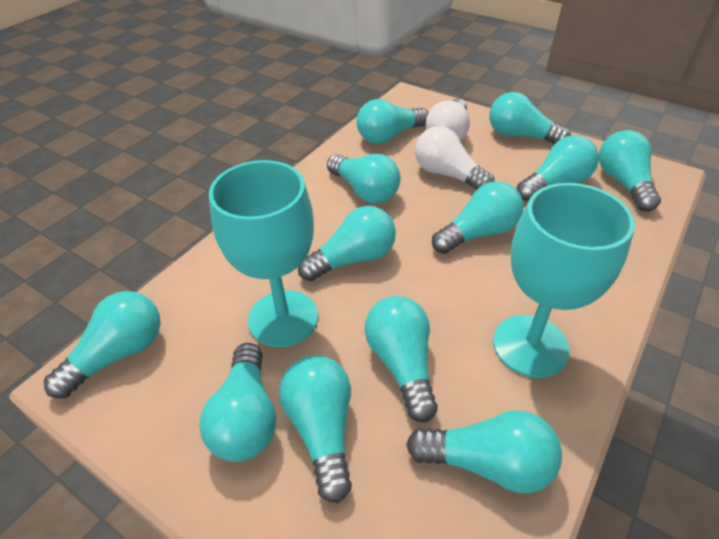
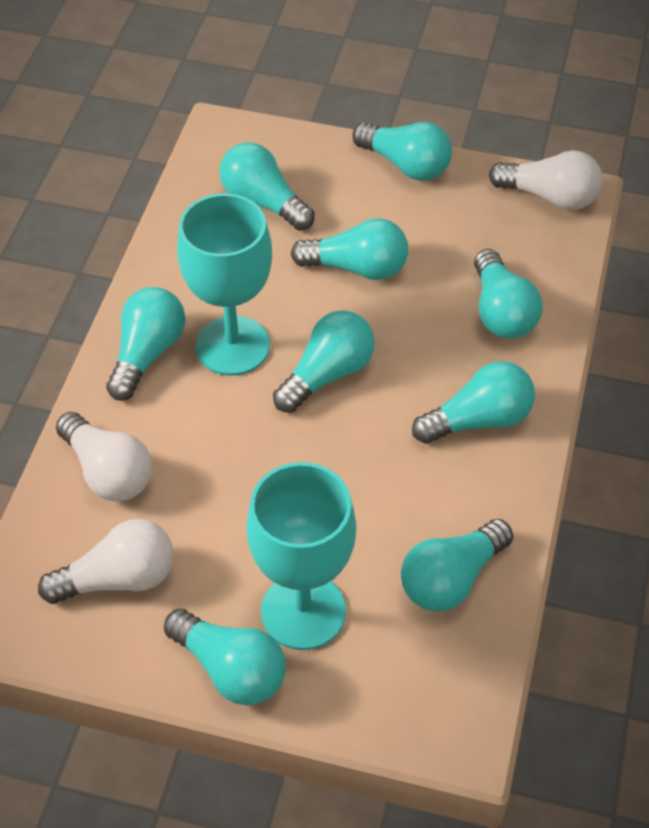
turquoise light bulb: 12 -> 9
white light bulb: 2 -> 3

